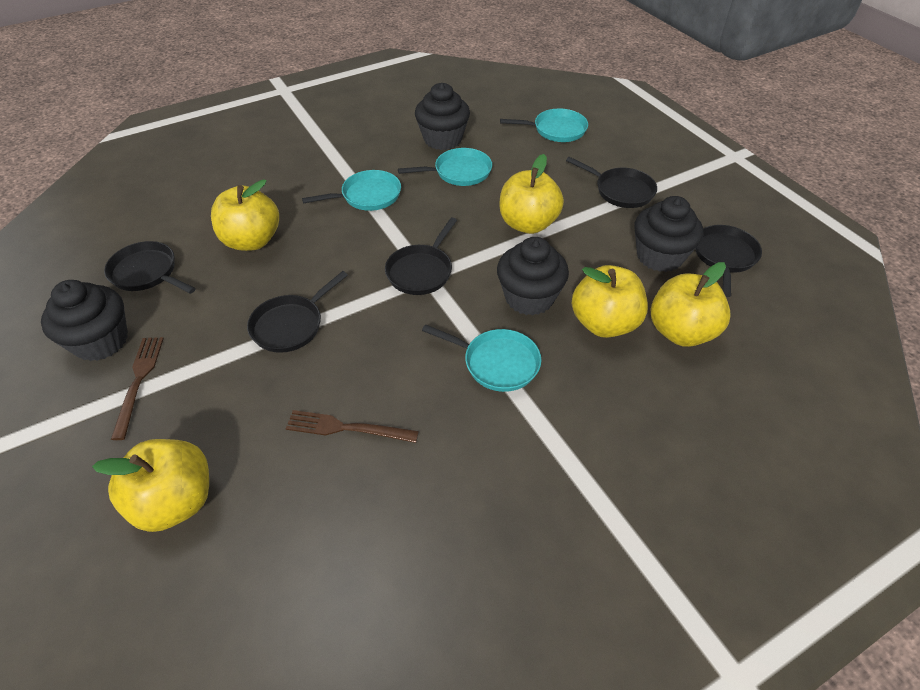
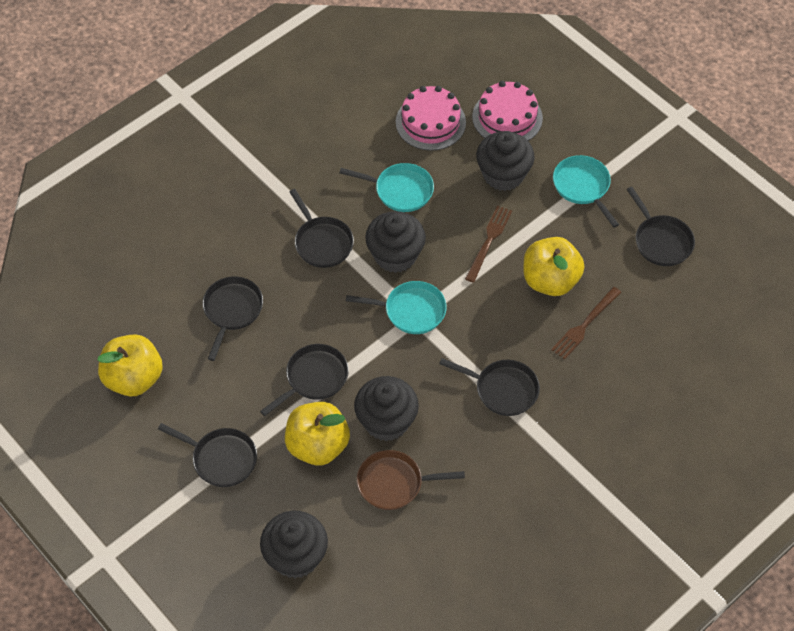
black pan: 5 -> 6
brown pan: 0 -> 1
pink cake: 0 -> 2
turquoise pan: 4 -> 3
yellow apple: 5 -> 3

